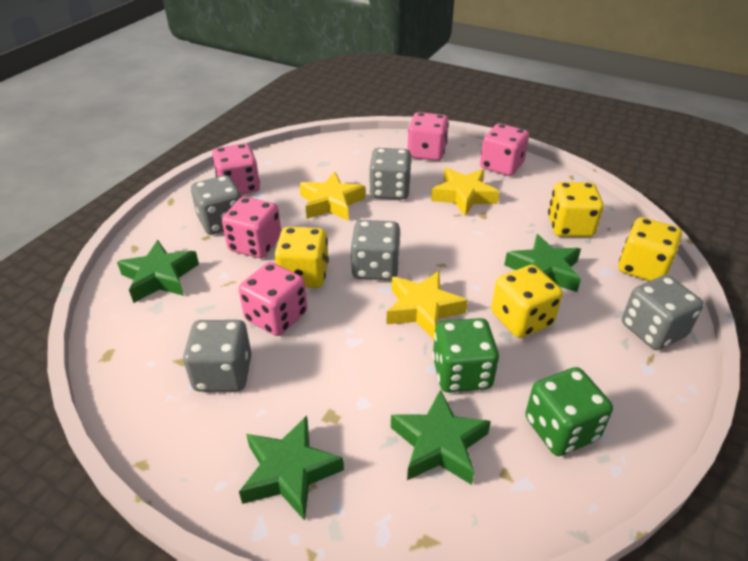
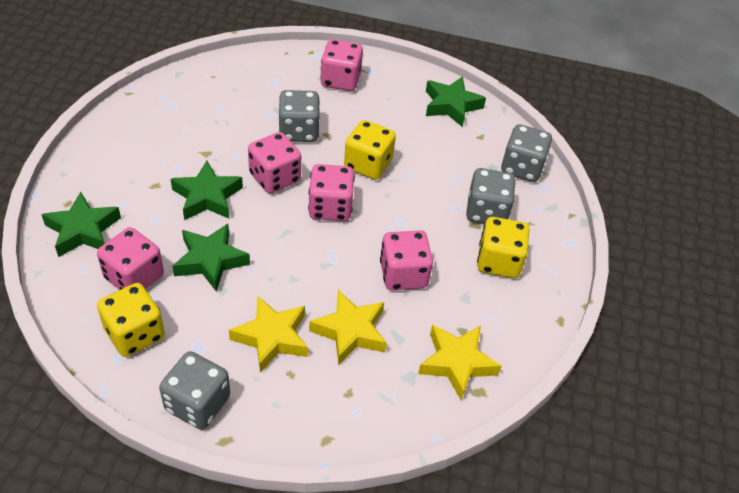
green dice: 2 -> 0
grey dice: 5 -> 4
yellow dice: 4 -> 3

